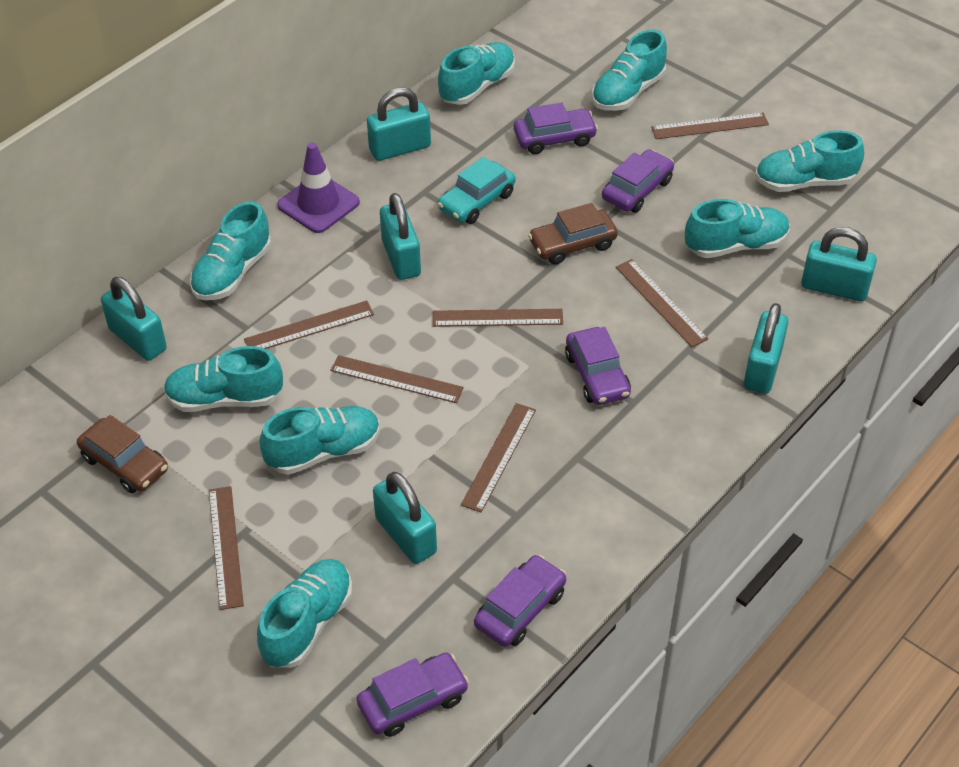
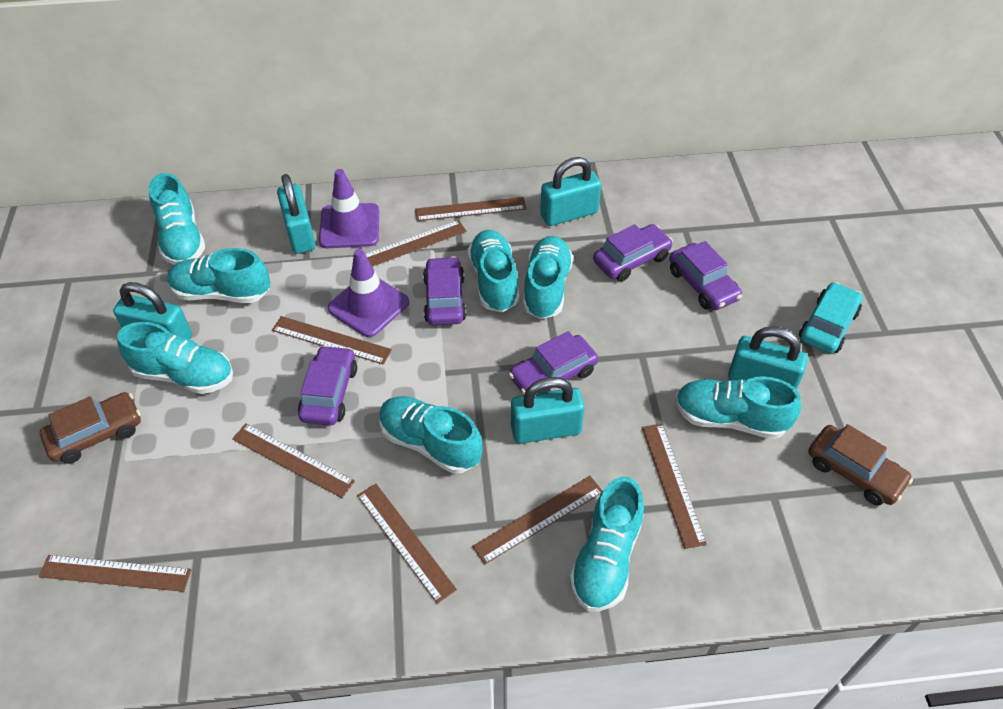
brown ruler: 7 -> 8
purple traffic cone: 1 -> 2
turquoise padlock: 6 -> 5

